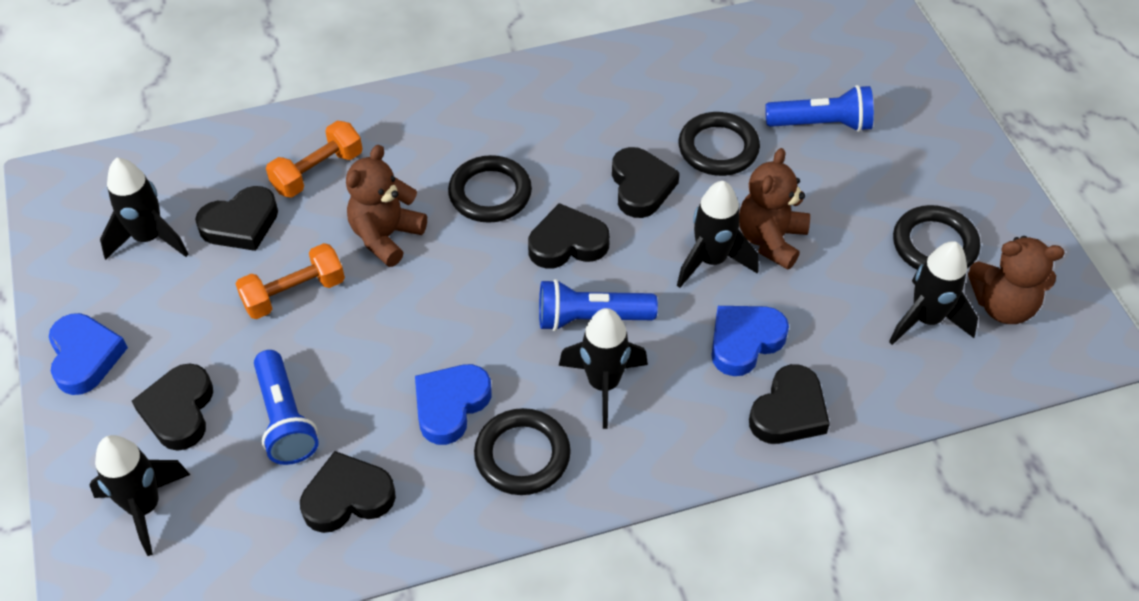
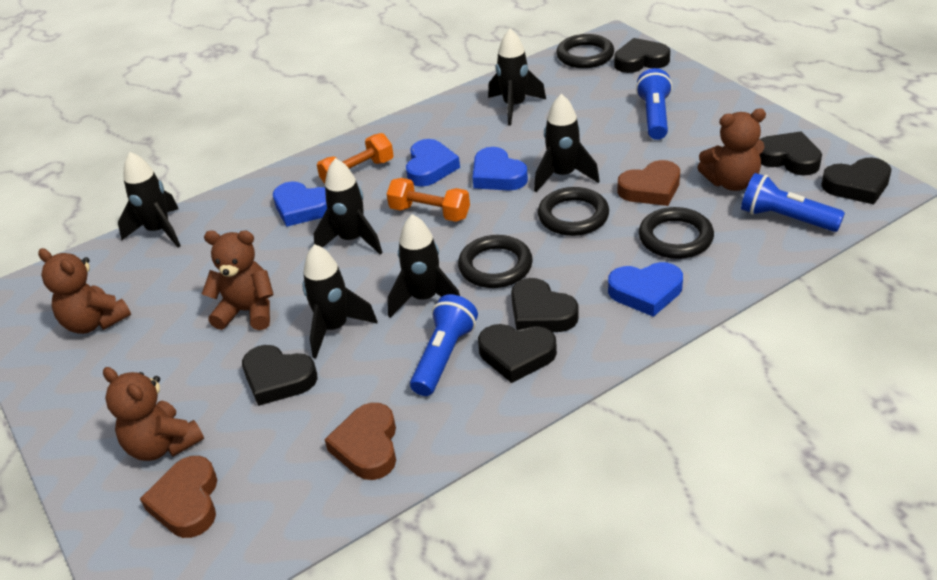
black rocket: 5 -> 6
blue heart: 3 -> 4
brown heart: 0 -> 3
brown teddy bear: 3 -> 4

